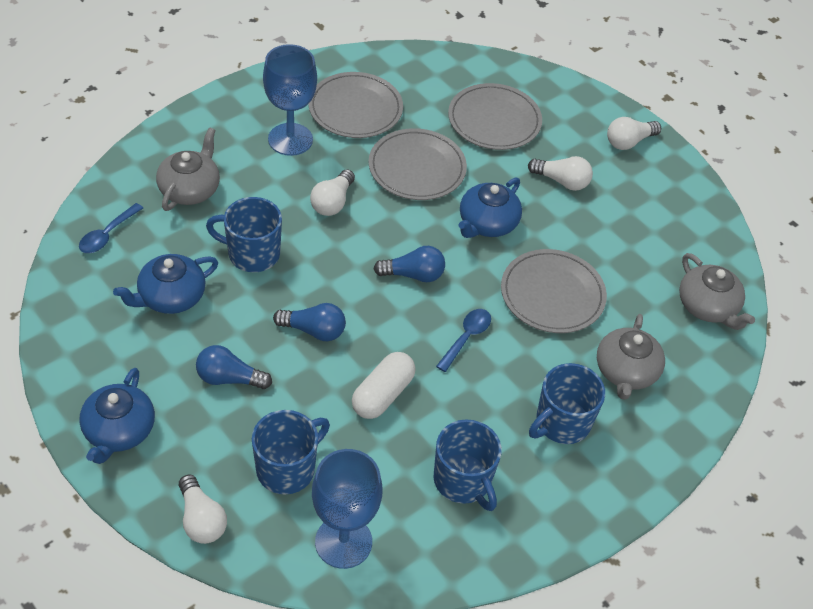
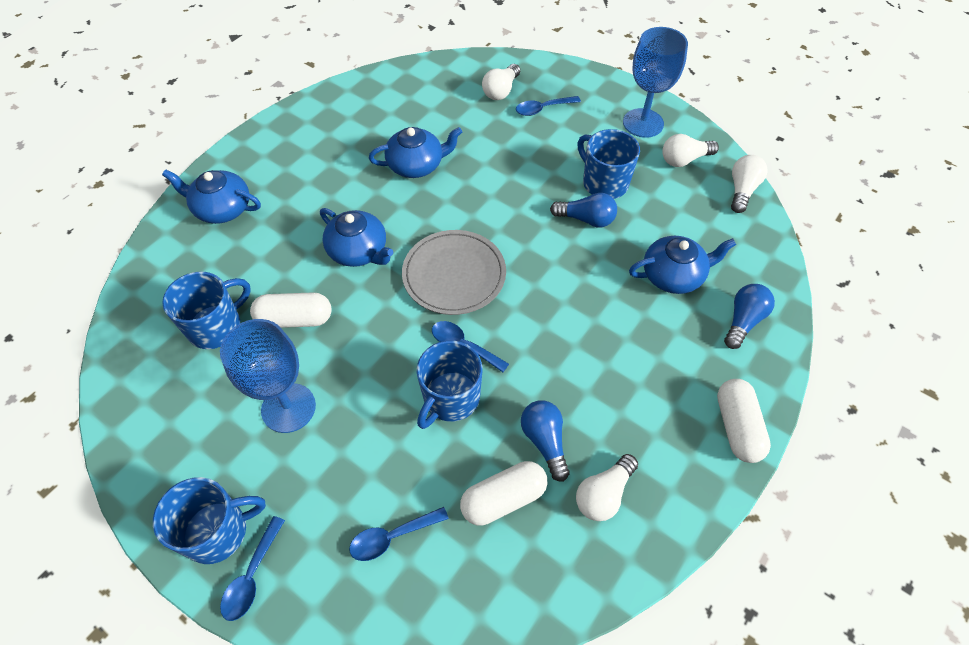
blue spoon: 2 -> 4
blue teapot: 3 -> 4
grey plate: 4 -> 1
grey teapot: 3 -> 0
white capsule: 1 -> 3

